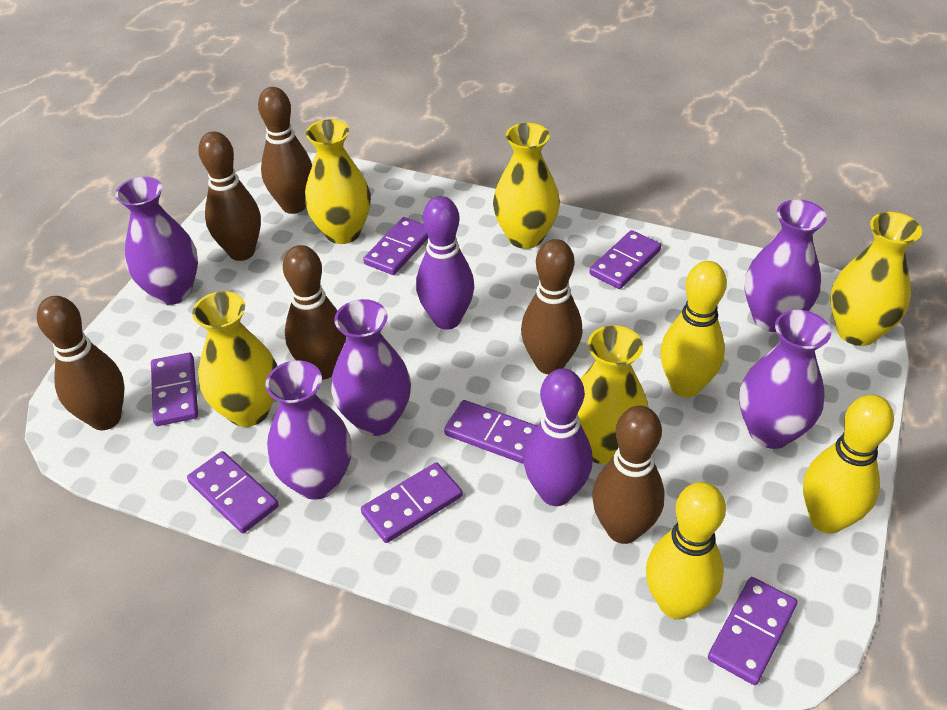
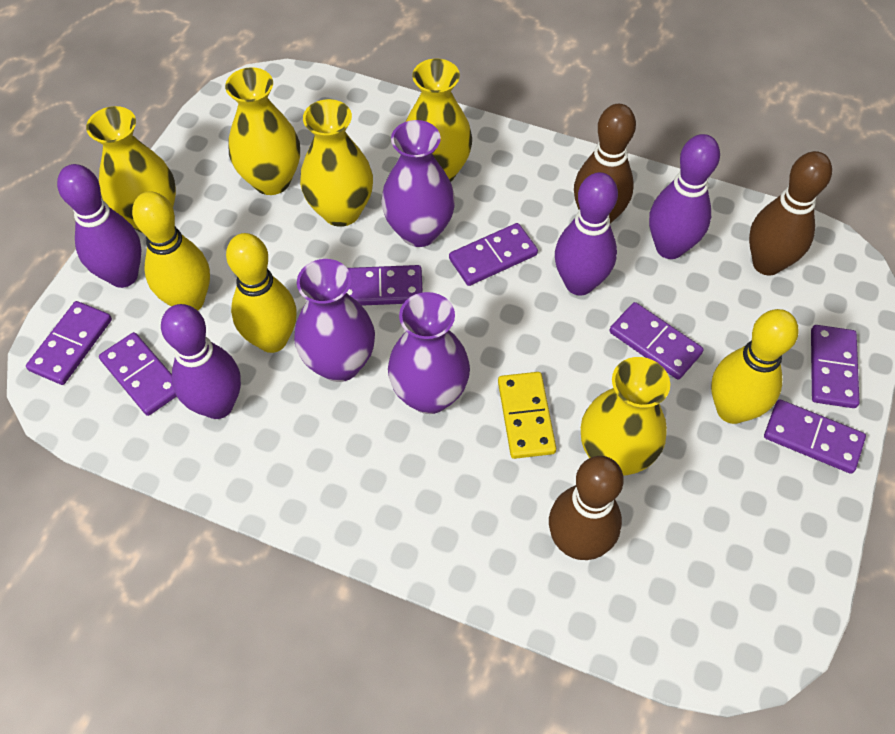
brown bowling pin: 6 -> 3
purple bowling pin: 2 -> 4
purple vase: 5 -> 3
yellow domino: 0 -> 1

